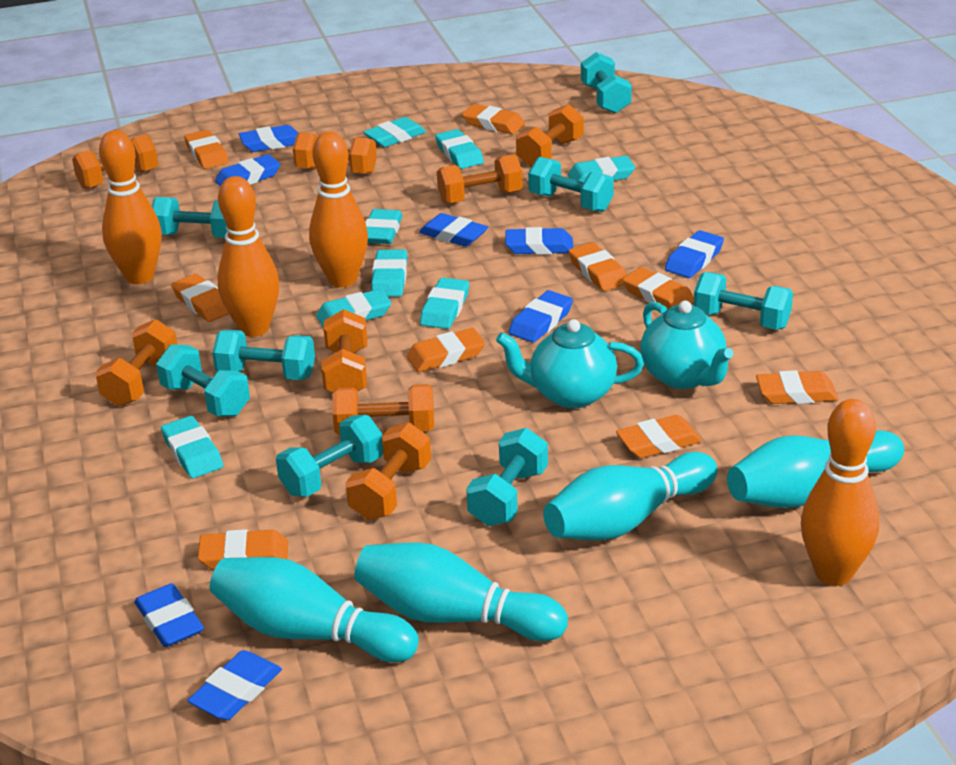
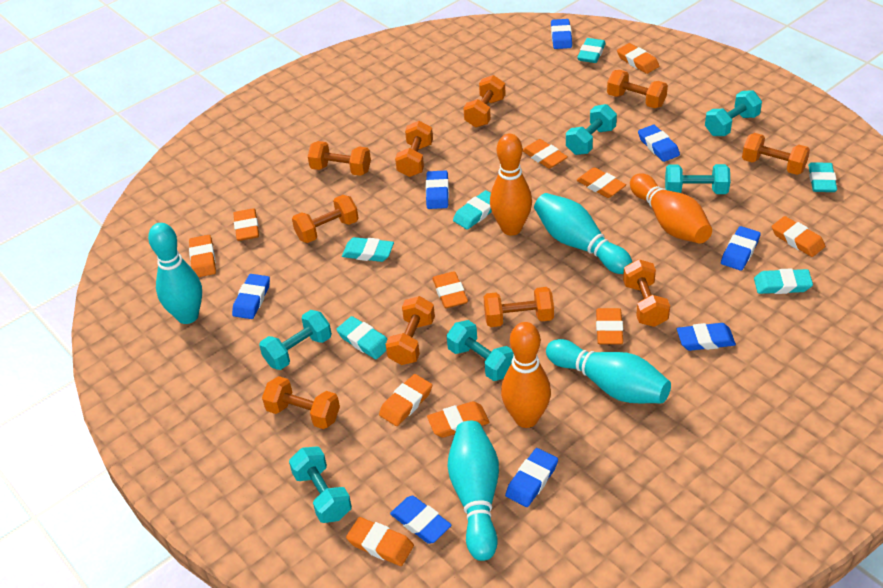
orange bowling pin: 4 -> 3
orange dumbbell: 8 -> 10
orange eraser: 9 -> 11
turquoise dumbbell: 8 -> 6
turquoise eraser: 8 -> 6
turquoise teapot: 2 -> 0

